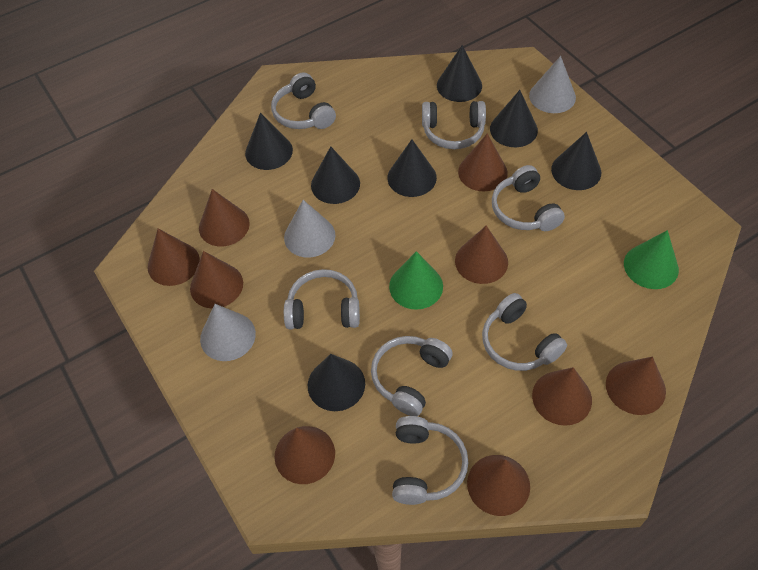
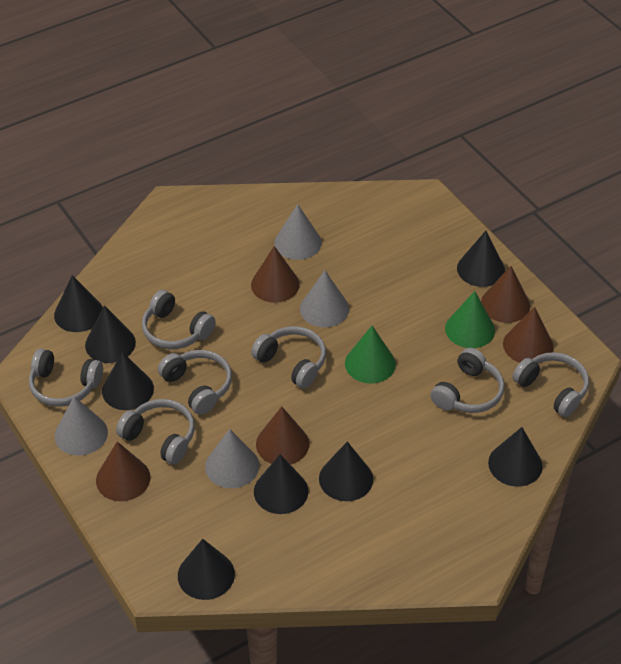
black cone: 7 -> 8
brown cone: 9 -> 5
grey cone: 3 -> 4

